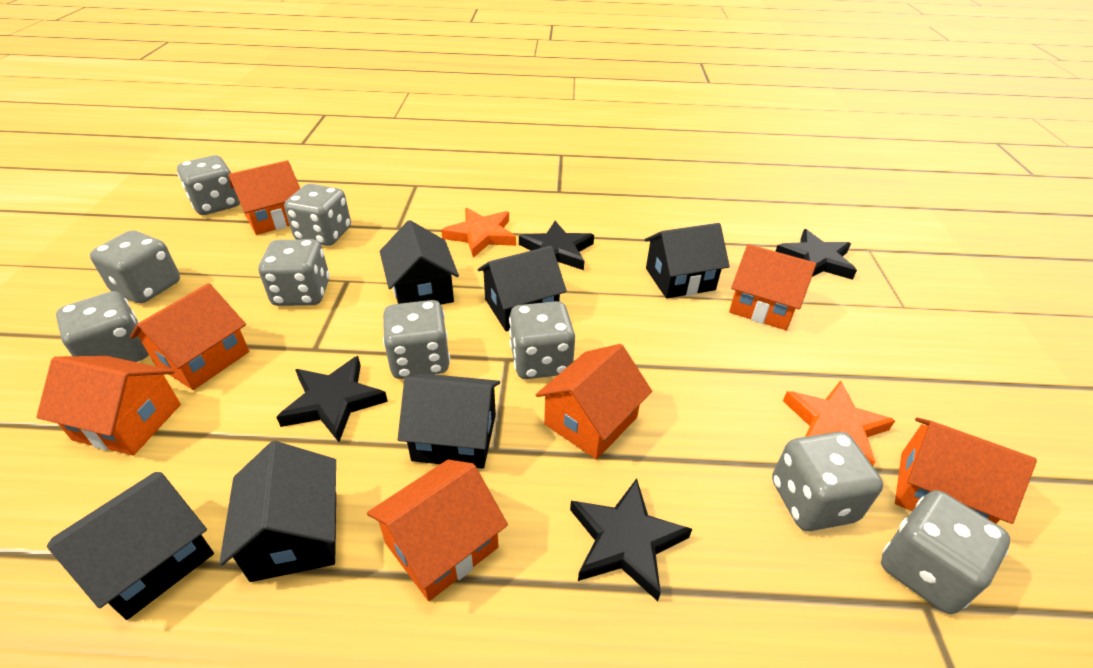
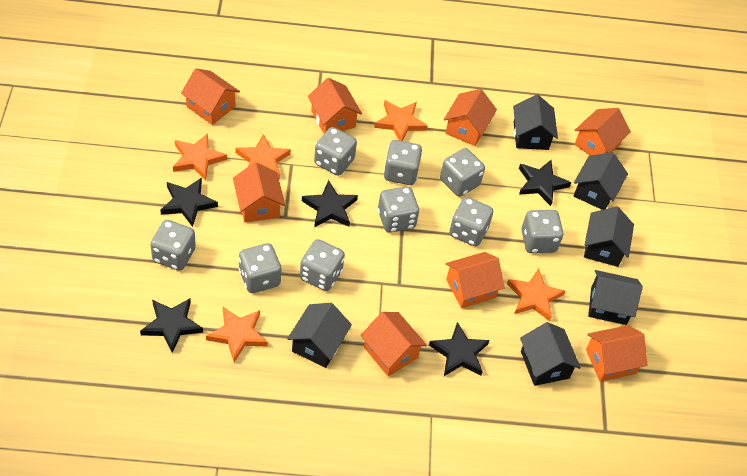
black star: 4 -> 5
orange house: 7 -> 8
orange star: 2 -> 5

